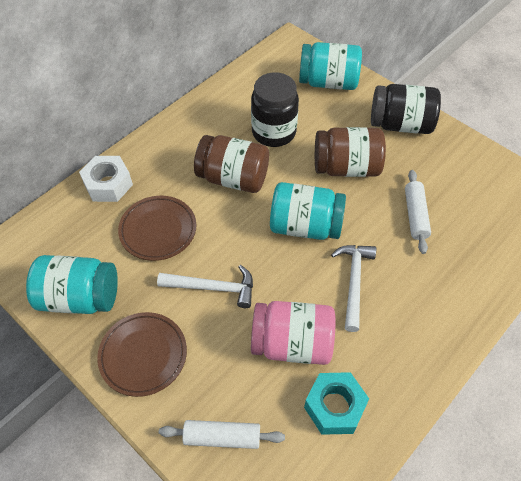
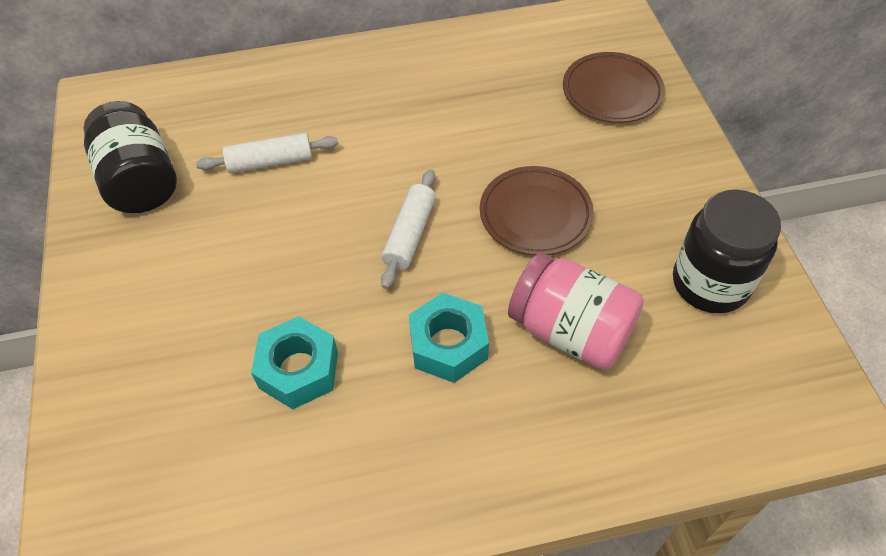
brown jar: 2 -> 0
turquoise jar: 3 -> 0
turquoise nut: 1 -> 2
white hammer: 2 -> 0
white nut: 1 -> 0

